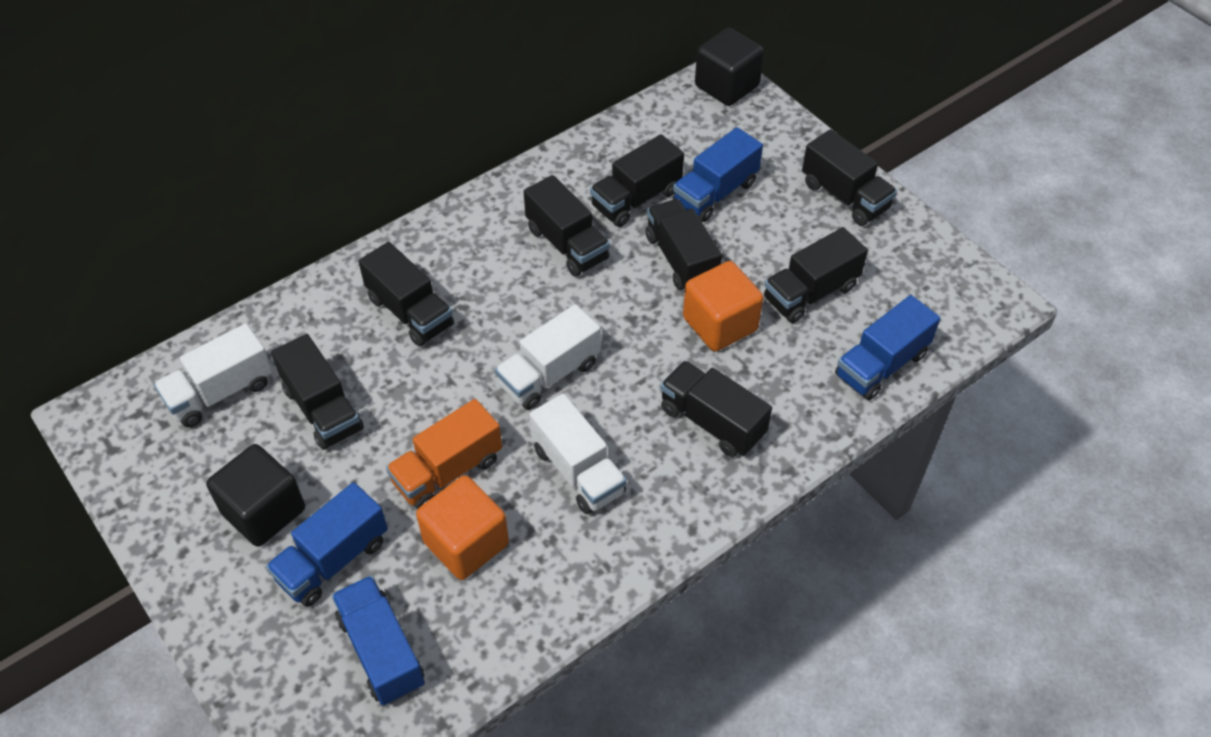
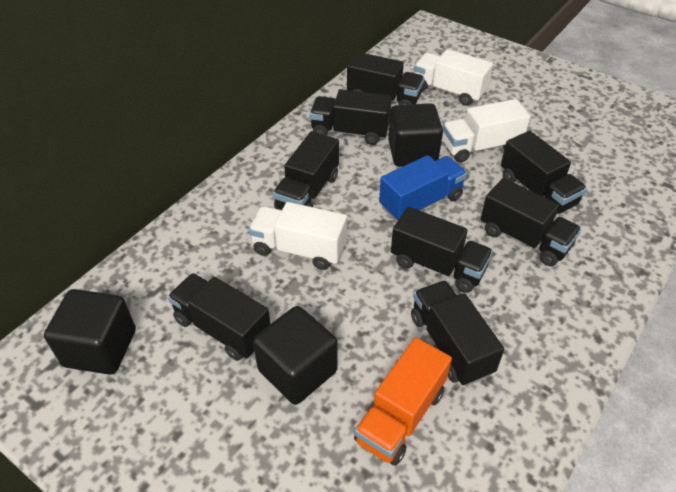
black cube: 2 -> 3
blue truck: 4 -> 1
orange cube: 2 -> 0

